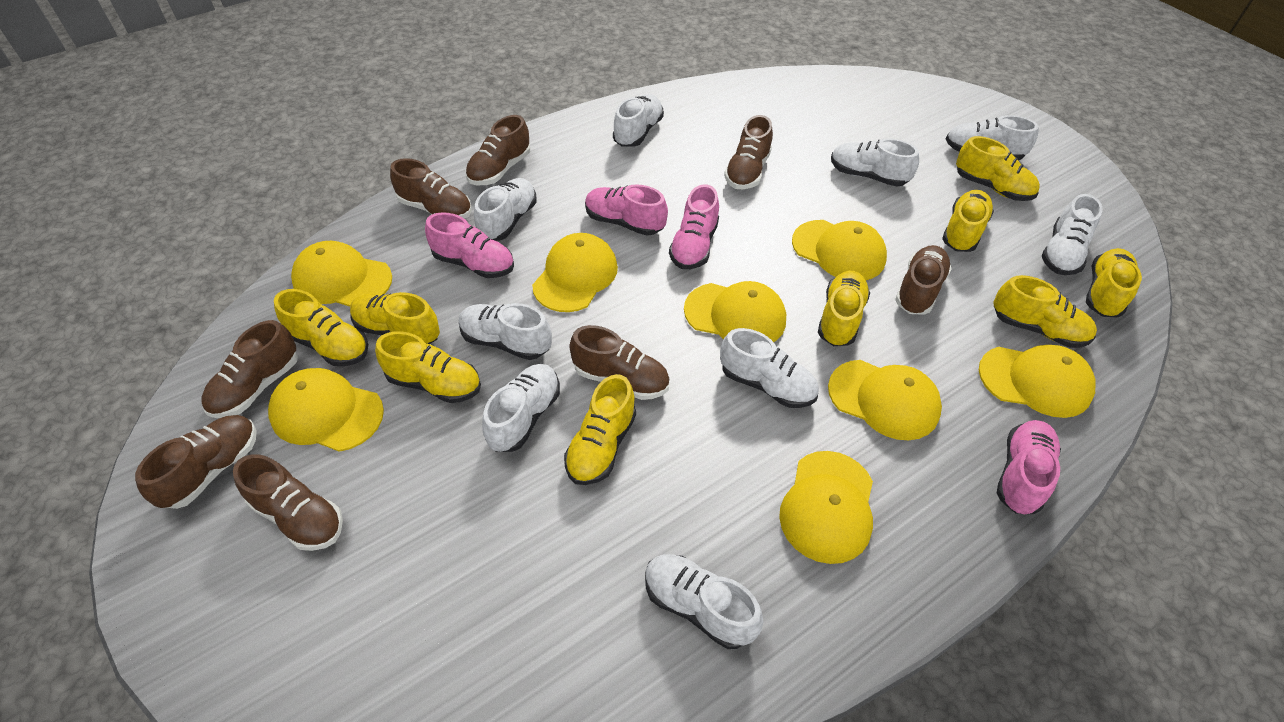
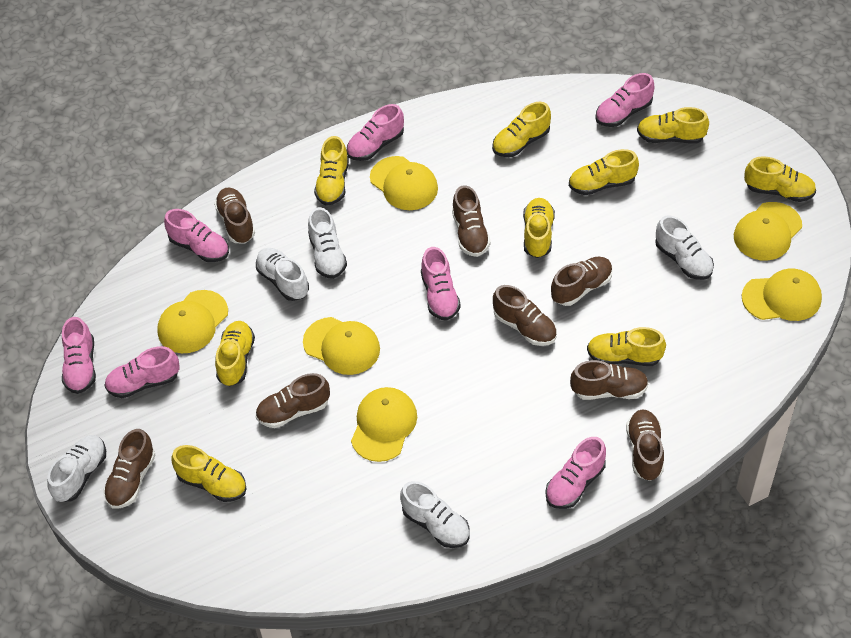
pink shoe: 4 -> 7
white shoe: 9 -> 5
yellow cap: 8 -> 6

